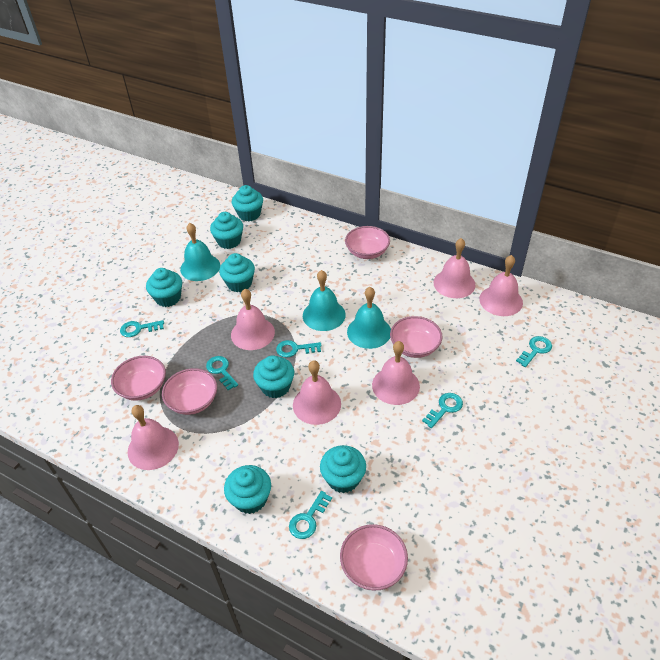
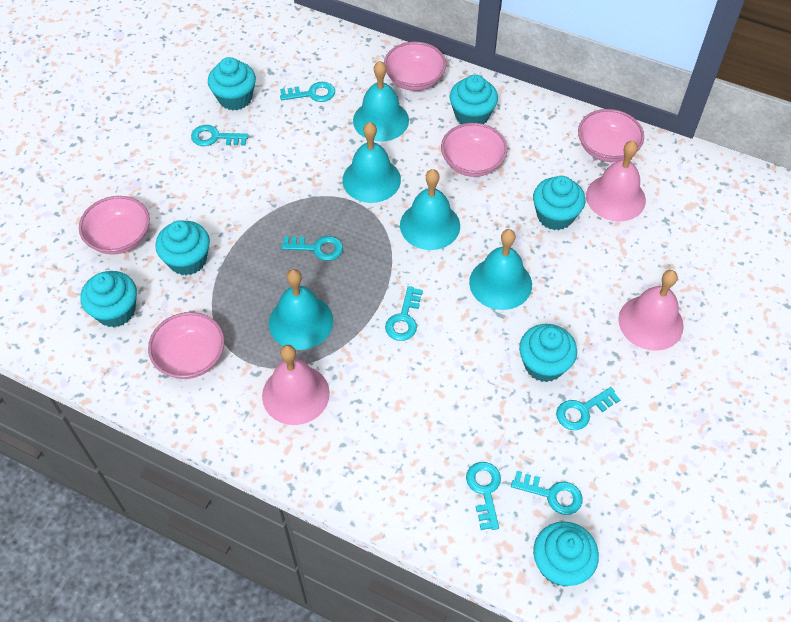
pink bell: 6 -> 3
turquoise bell: 3 -> 5
turquoise key: 6 -> 7

